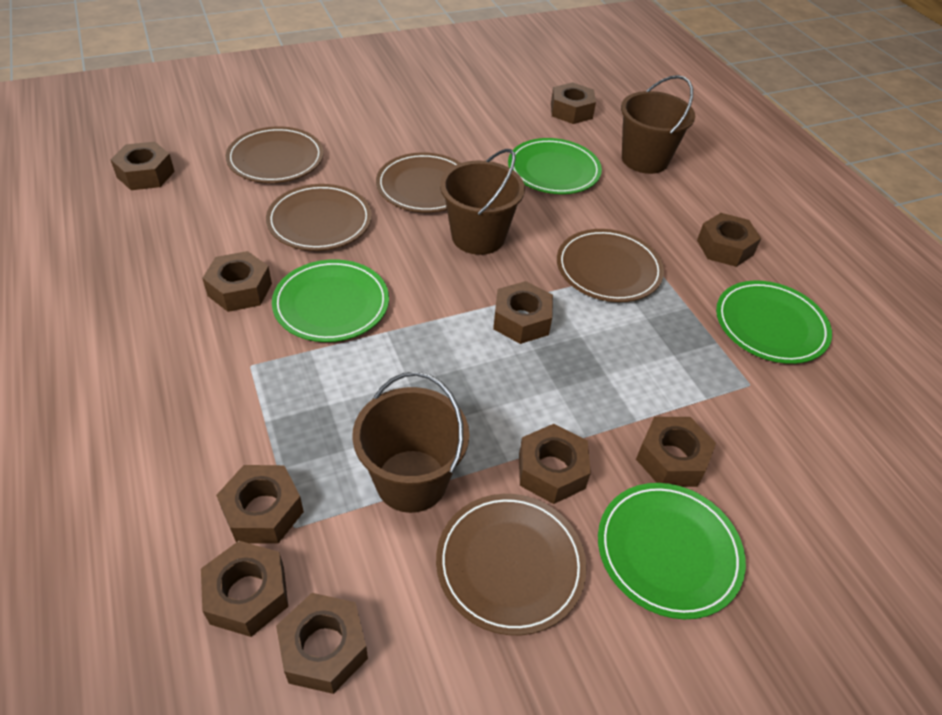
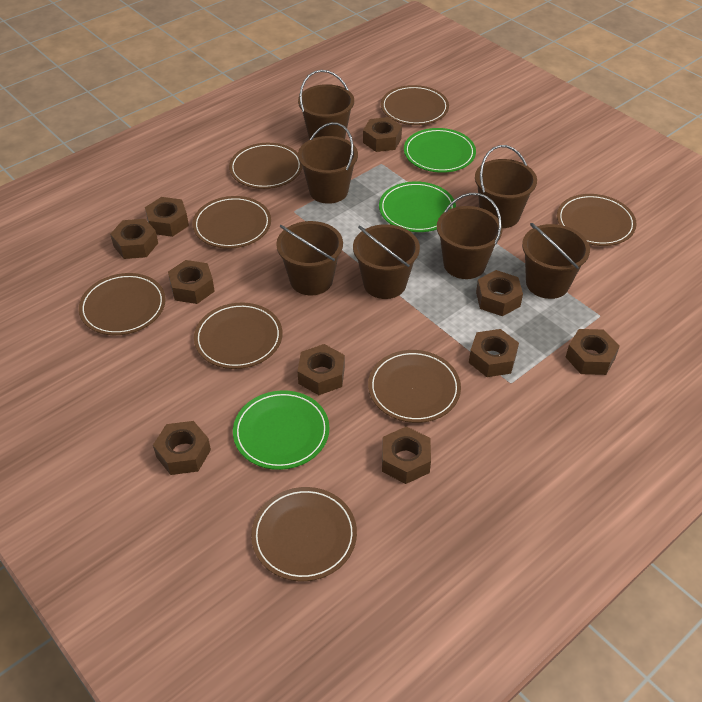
brown bucket: 3 -> 7
brown plate: 5 -> 8
green plate: 4 -> 3

